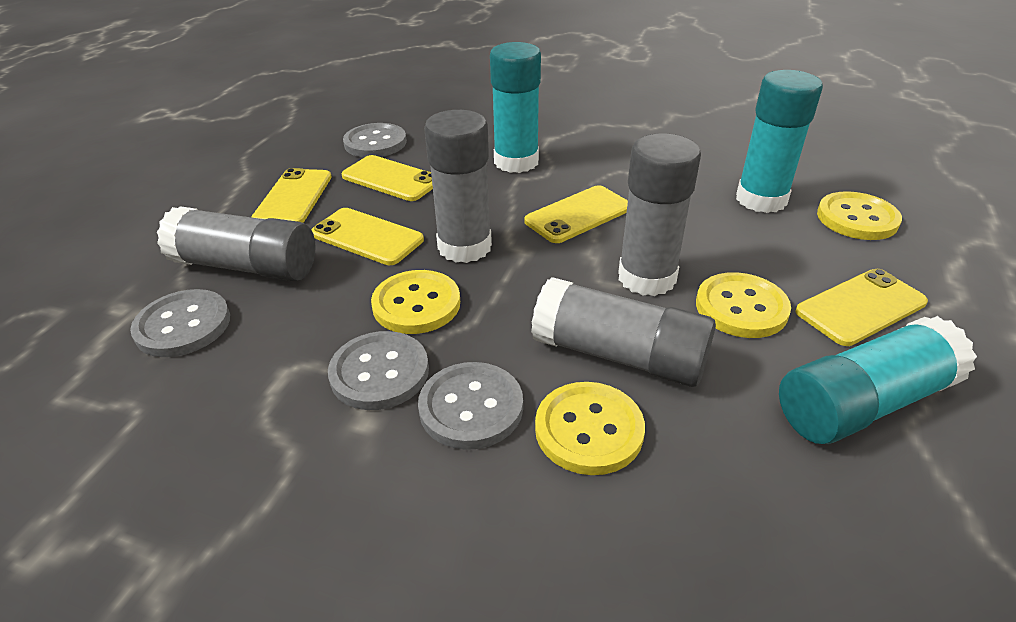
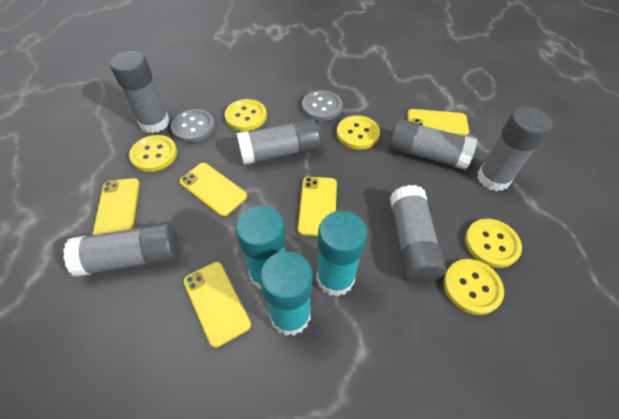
grey button: 4 -> 2
grey glue stick: 4 -> 6
yellow button: 4 -> 5

